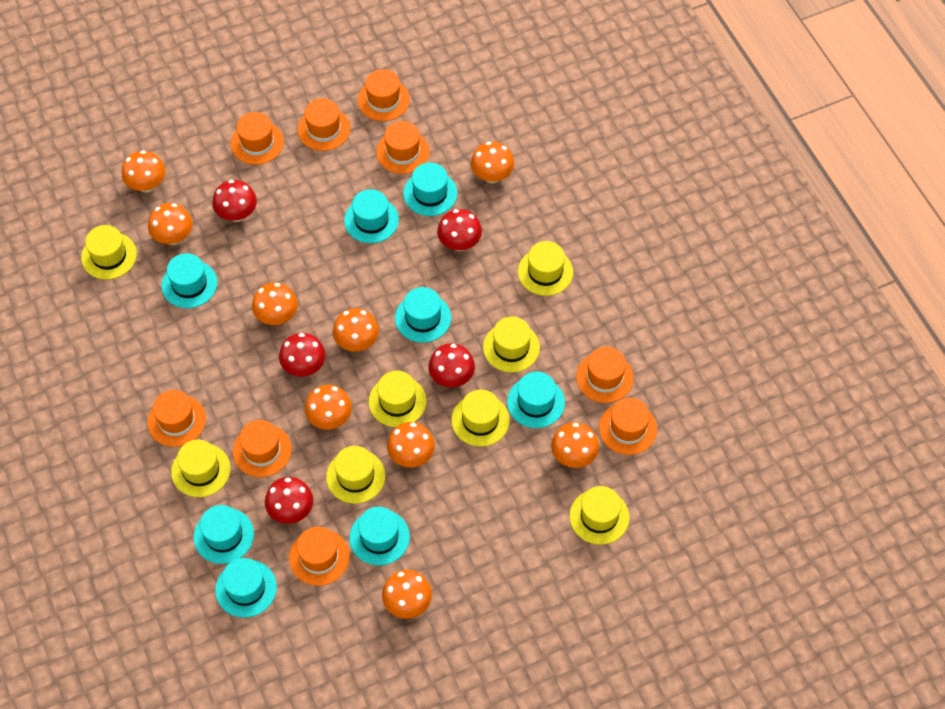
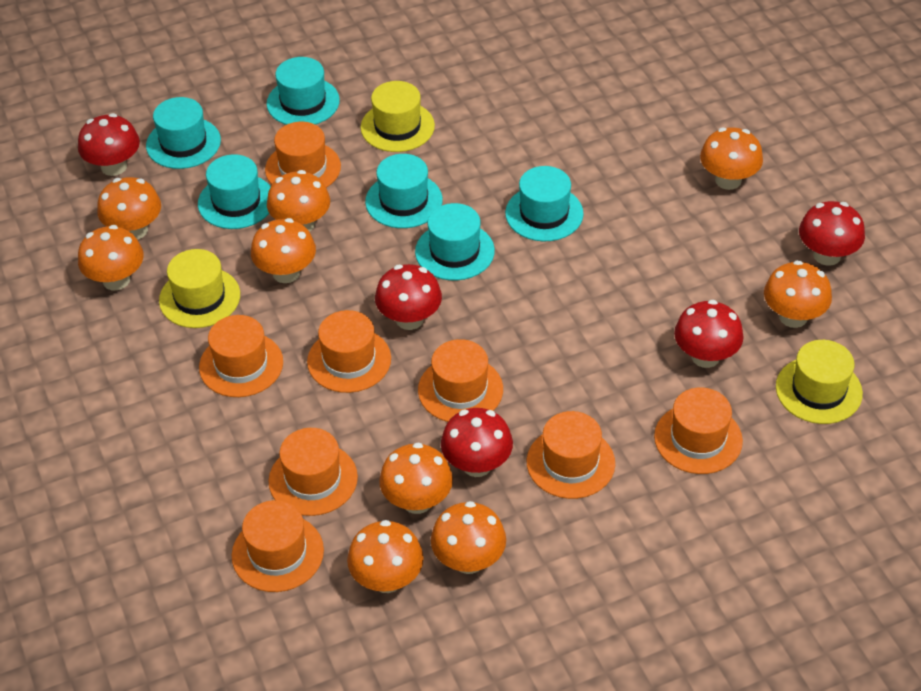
orange hat: 9 -> 8
turquoise hat: 8 -> 6
yellow hat: 8 -> 3

